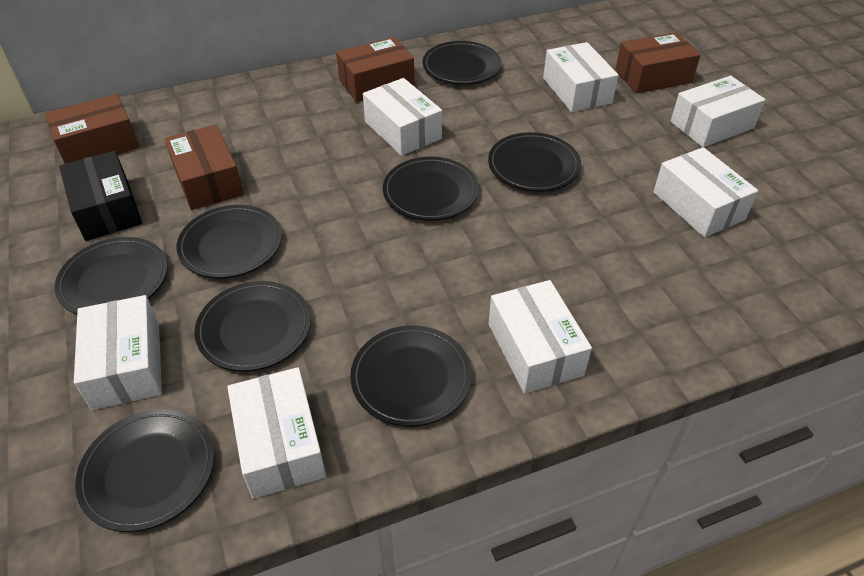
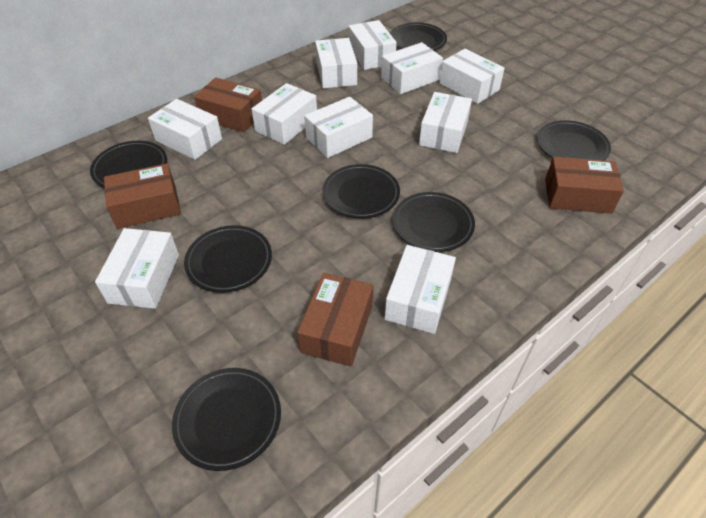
black box: 1 -> 0
black plate: 8 -> 7
white box: 7 -> 10

